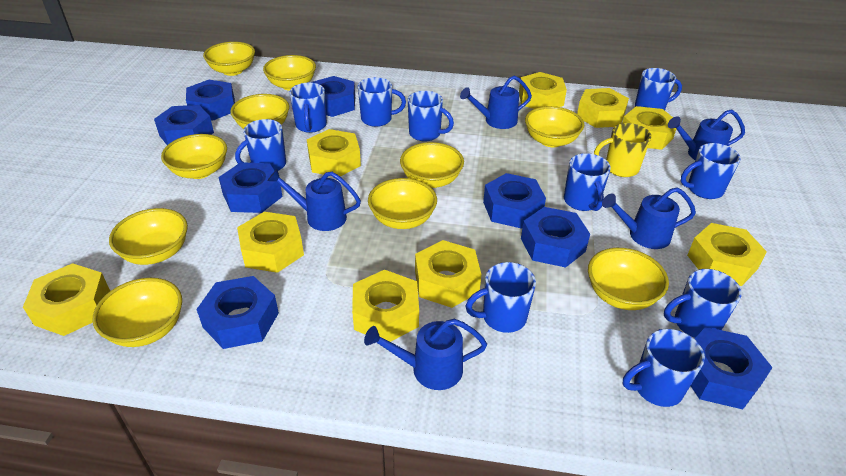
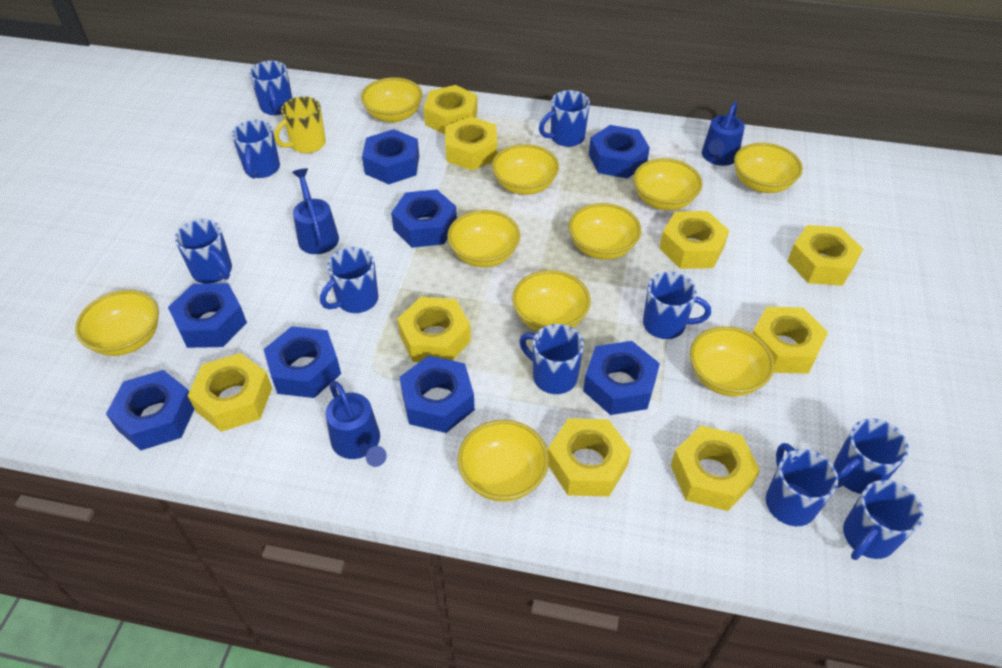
blue watering can: 5 -> 3

